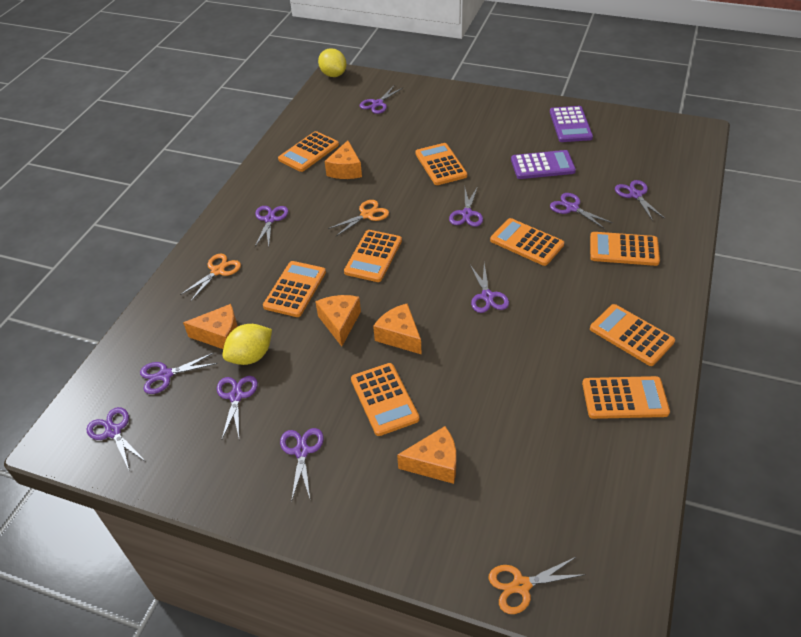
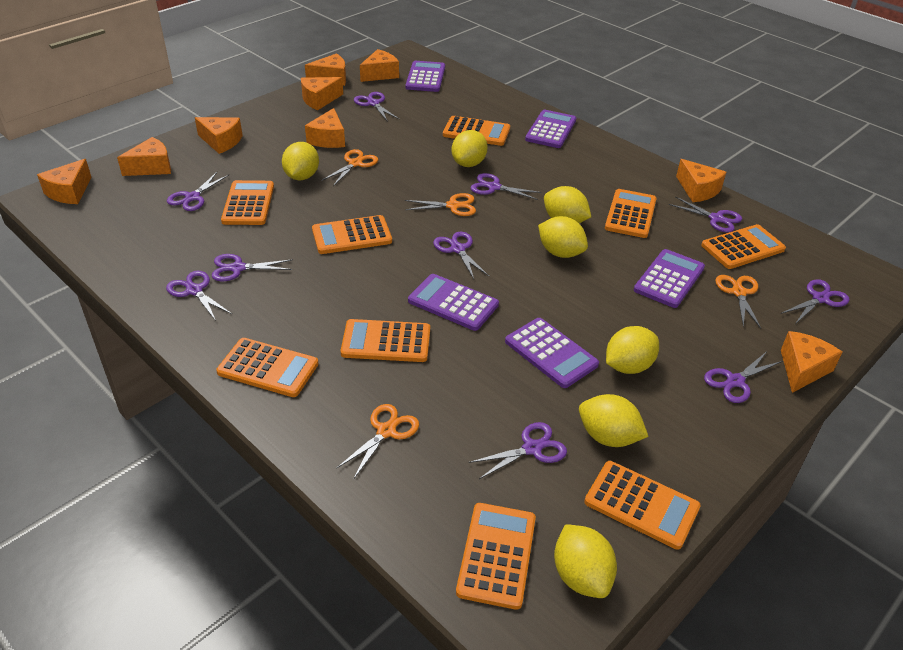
orange cheese: 5 -> 9
orange scissors: 3 -> 4
purple calculator: 2 -> 5
yellow lemon: 2 -> 7

